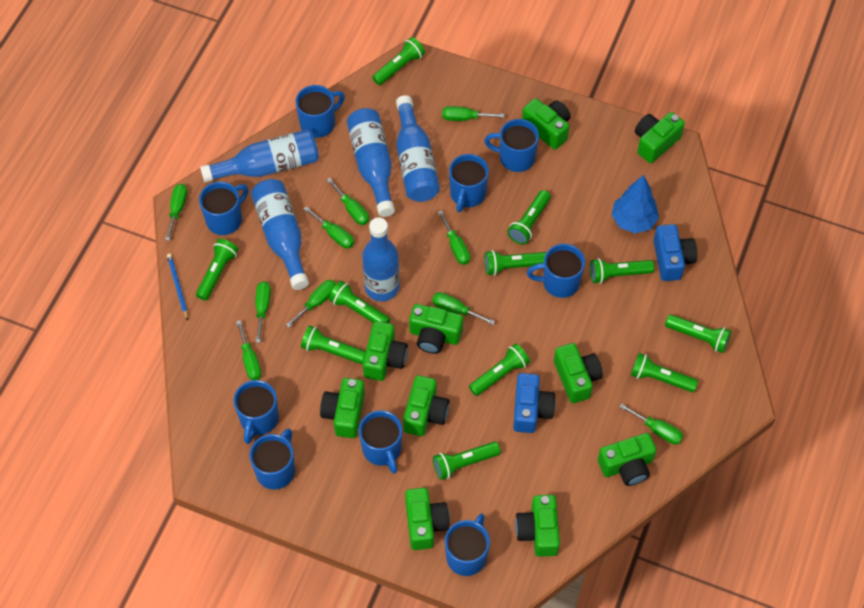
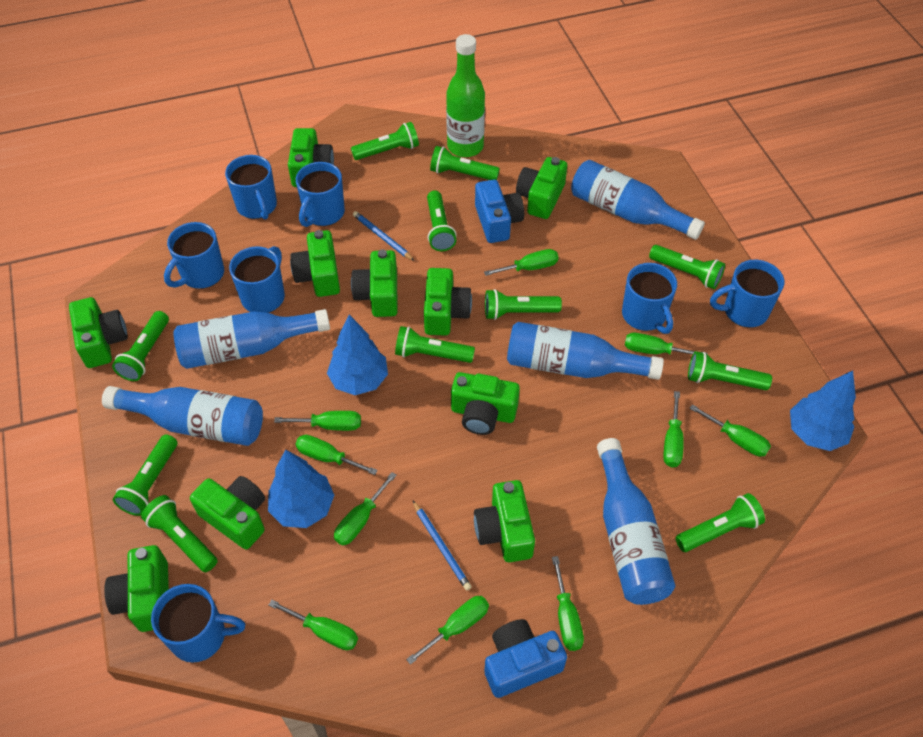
blue mug: 9 -> 7
blue pencil: 1 -> 2
blue tree: 1 -> 3
green bottle: 0 -> 1

